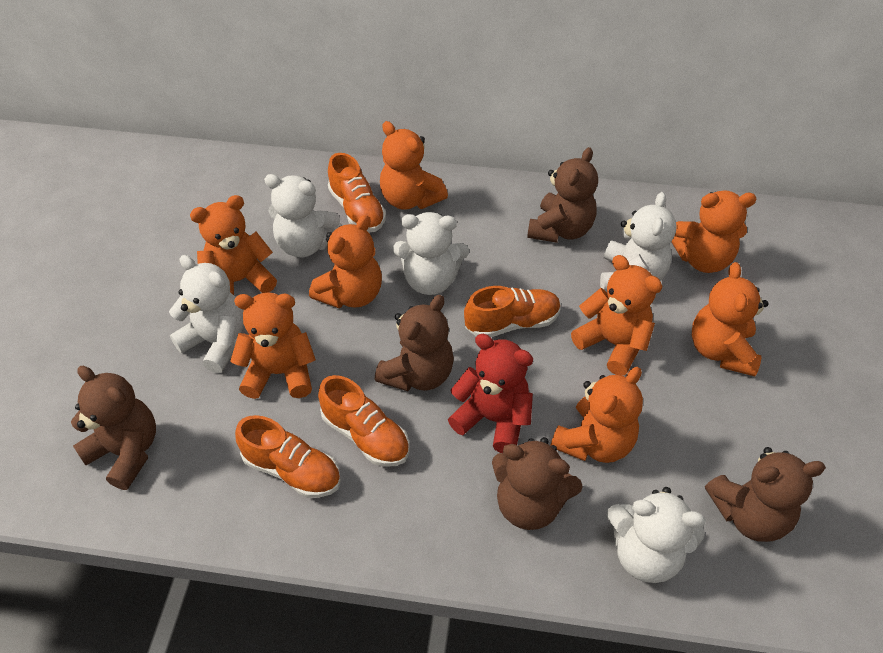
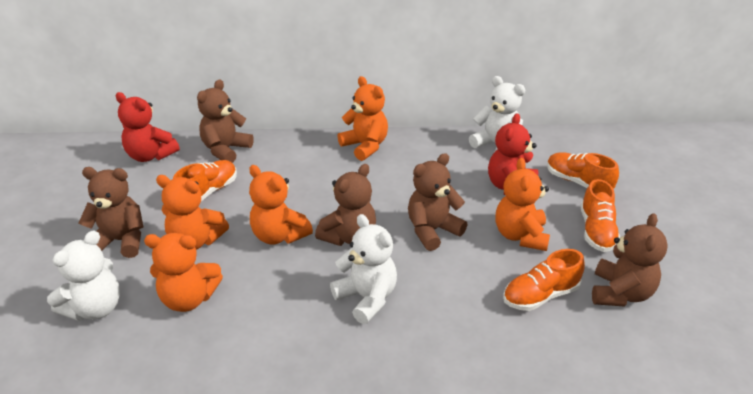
orange teddy bear: 8 -> 5
red teddy bear: 1 -> 2
white teddy bear: 5 -> 3

